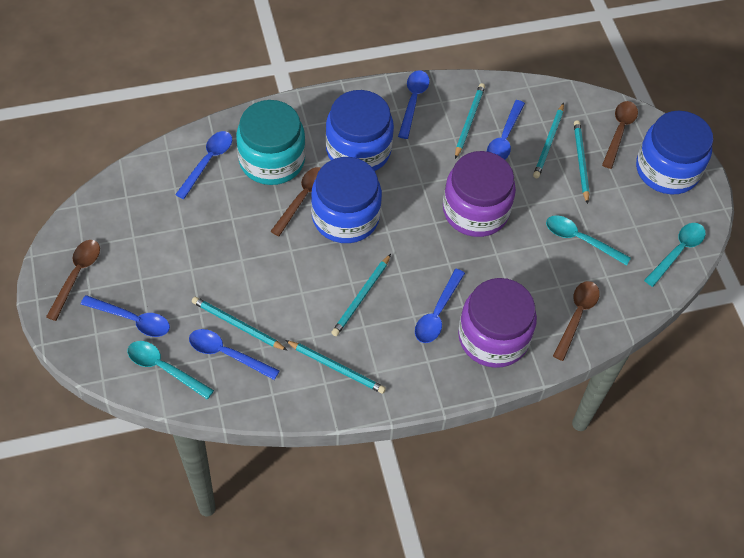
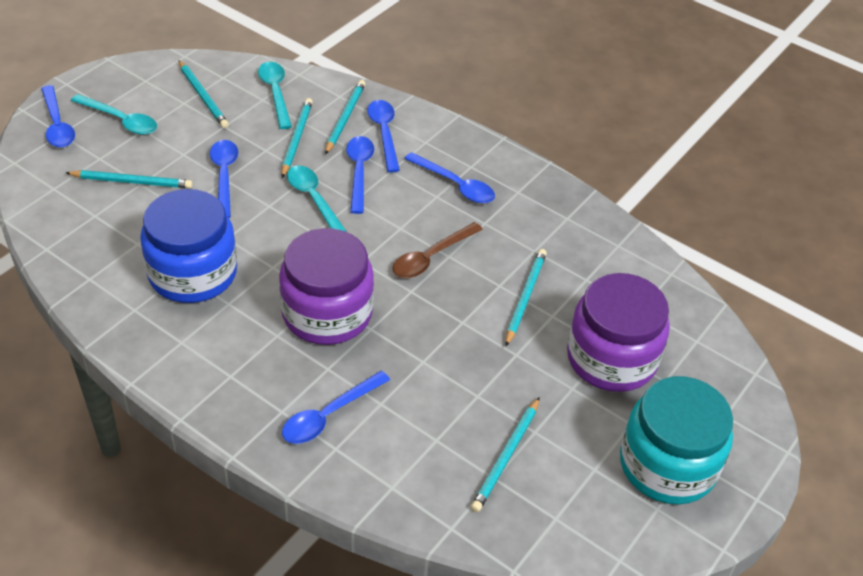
blue jar: 3 -> 1
brown spoon: 4 -> 1

